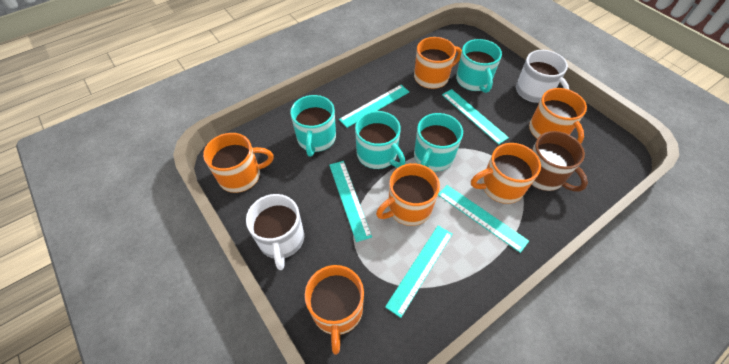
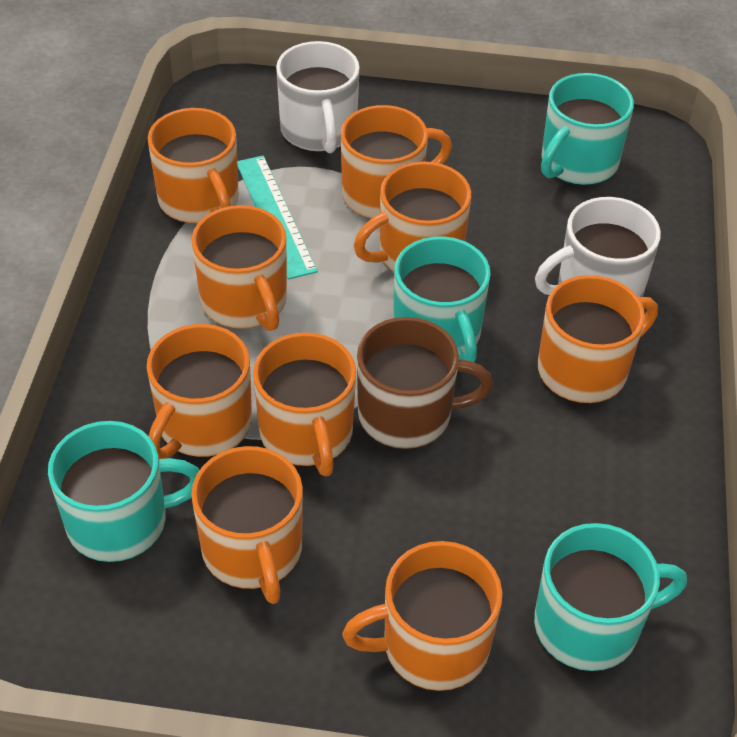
orange mug: 6 -> 9
turquoise ruler: 5 -> 1

